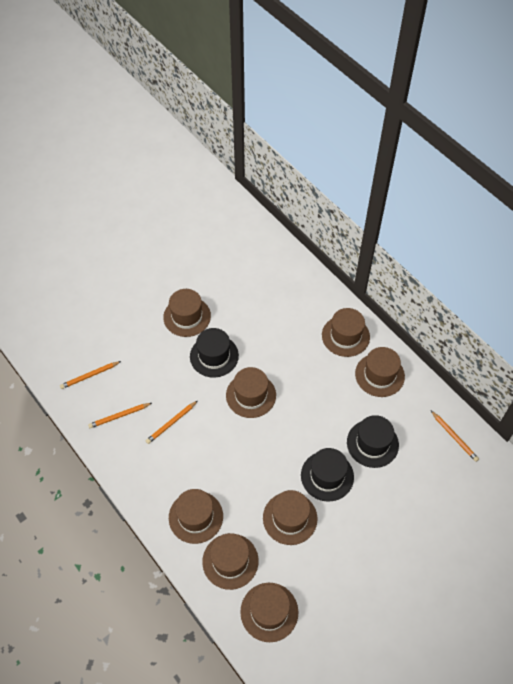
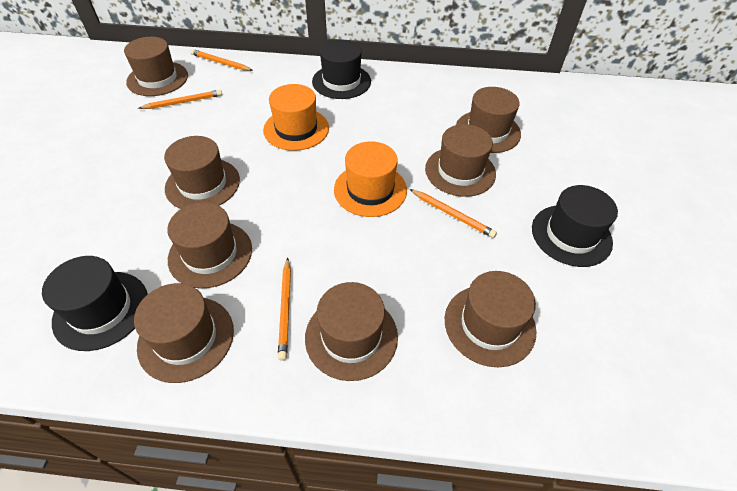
orange hat: 0 -> 2

